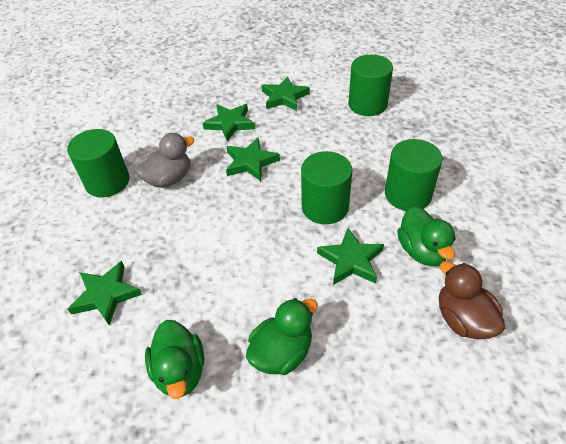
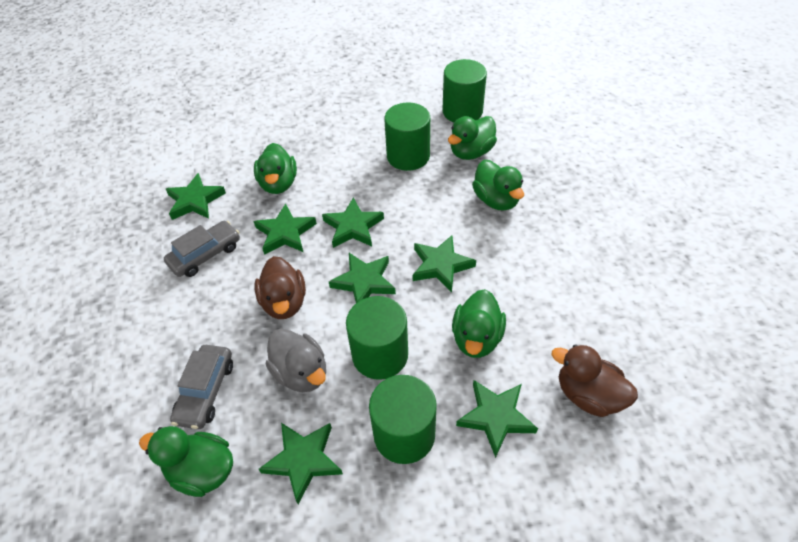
brown duck: 1 -> 2
green duck: 3 -> 5
green star: 5 -> 7
grey car: 0 -> 2

